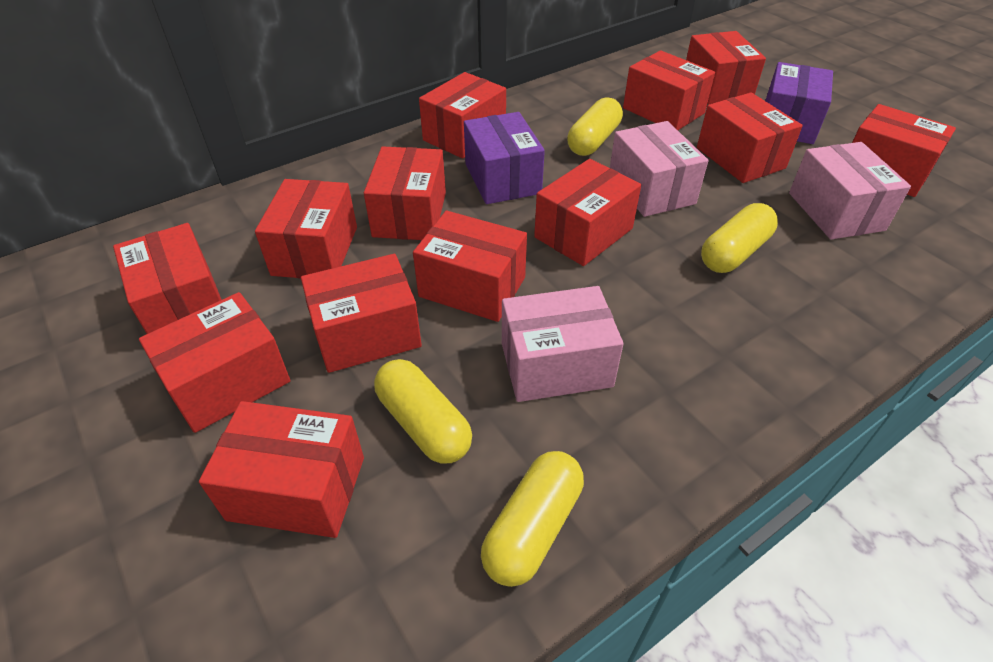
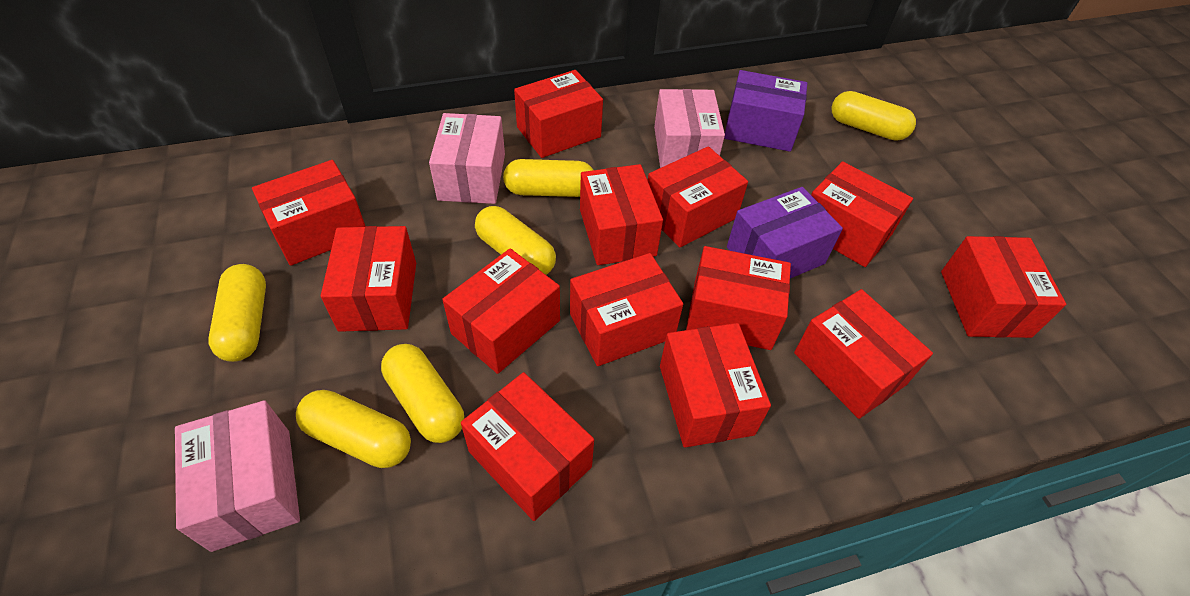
yellow capsule: 4 -> 6

